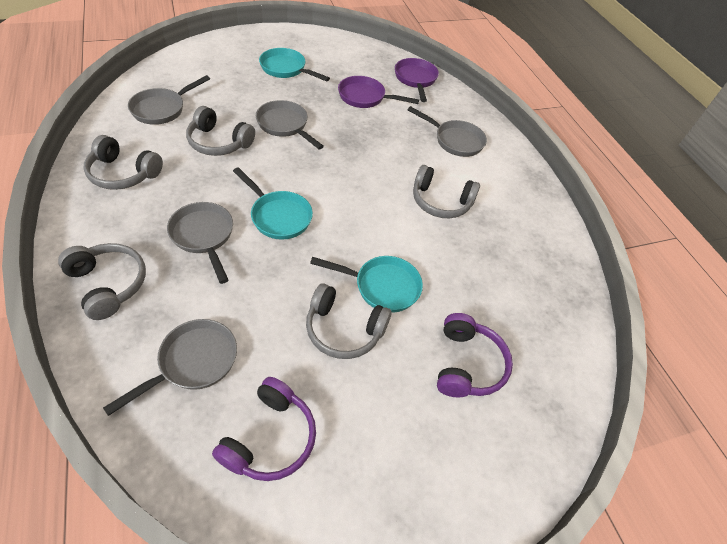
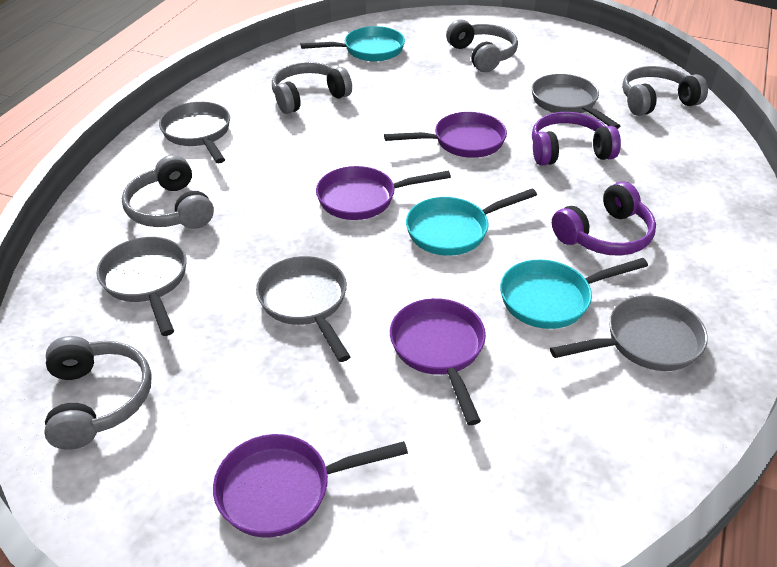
purple pan: 2 -> 4

